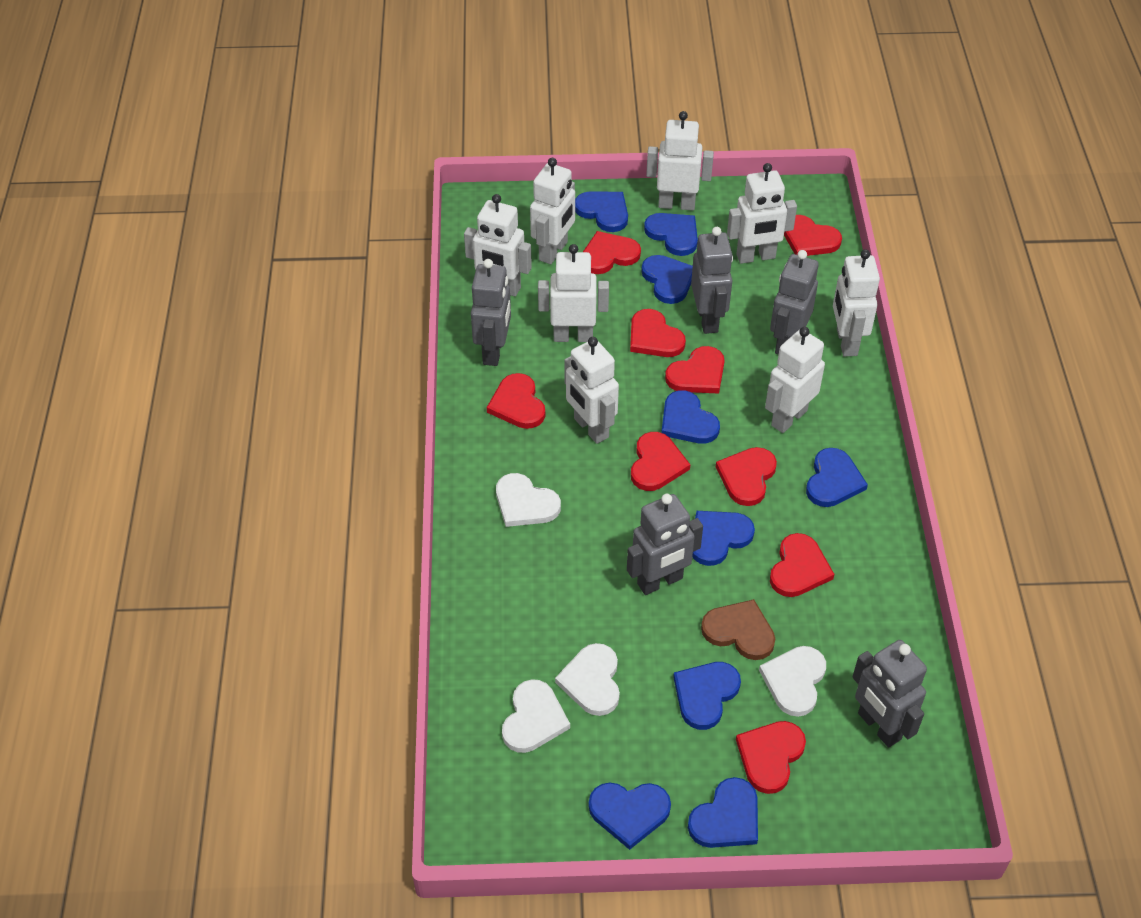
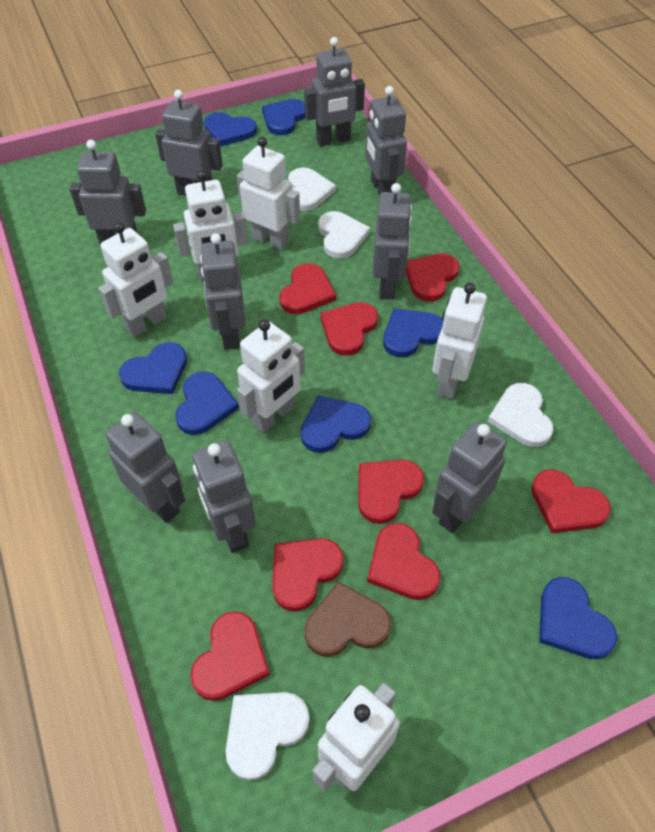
blue heart: 9 -> 7
grey robot: 5 -> 9
red heart: 9 -> 8
white robot: 8 -> 6

